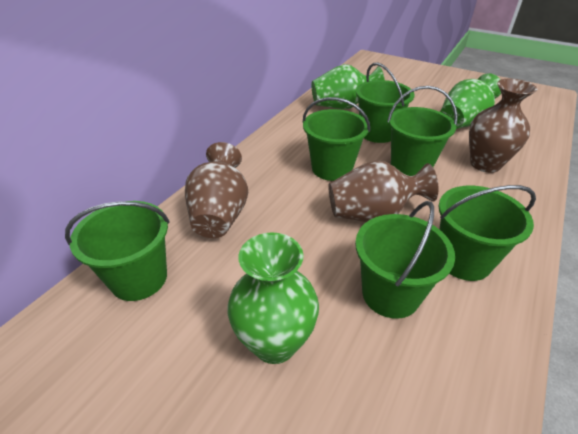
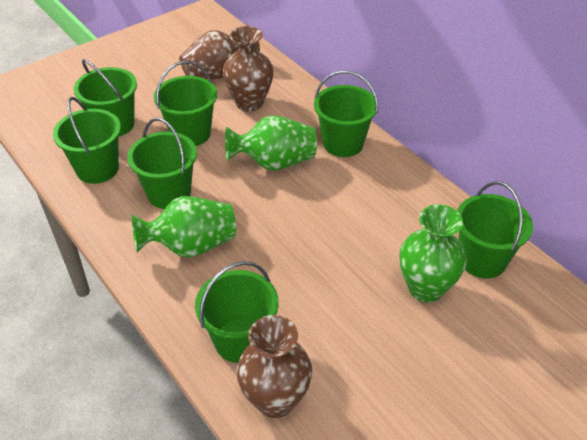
green bucket: 6 -> 7

